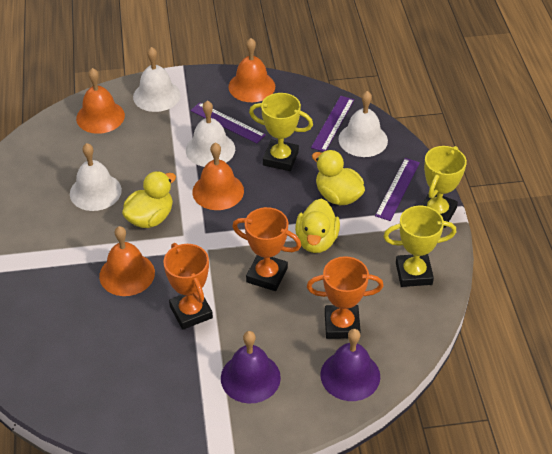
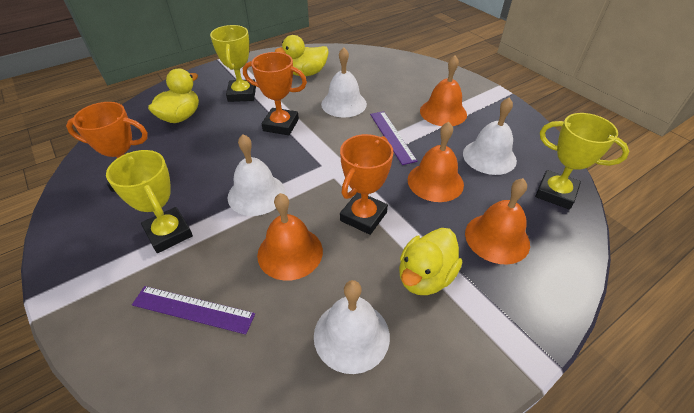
purple bell: 2 -> 0
purple ruler: 3 -> 2

